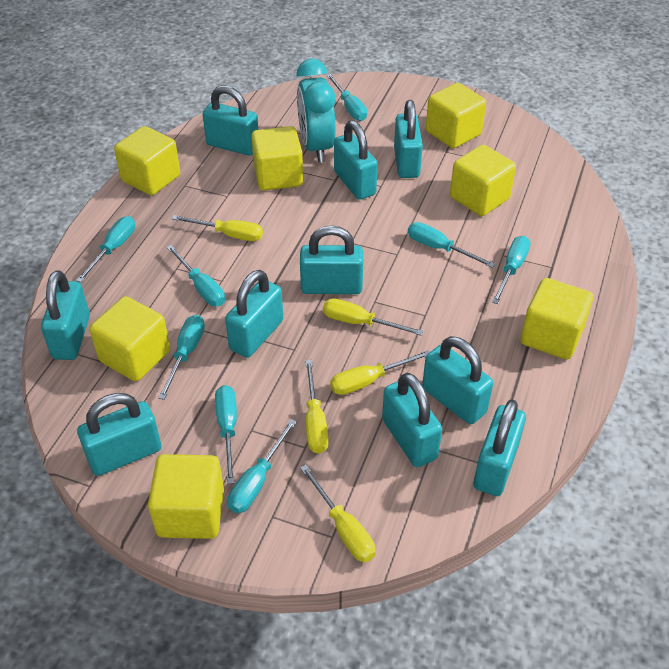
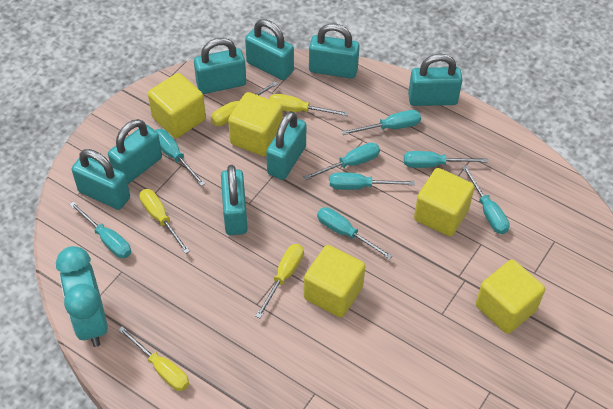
turquoise padlock: 10 -> 8
yellow cube: 7 -> 5

